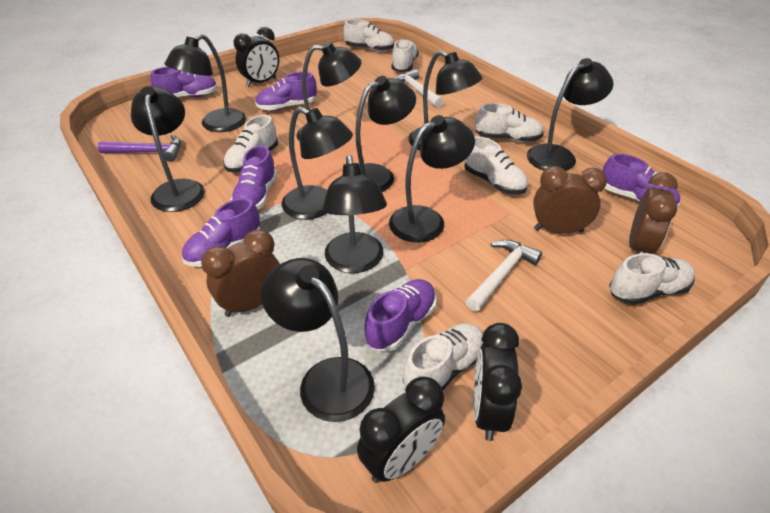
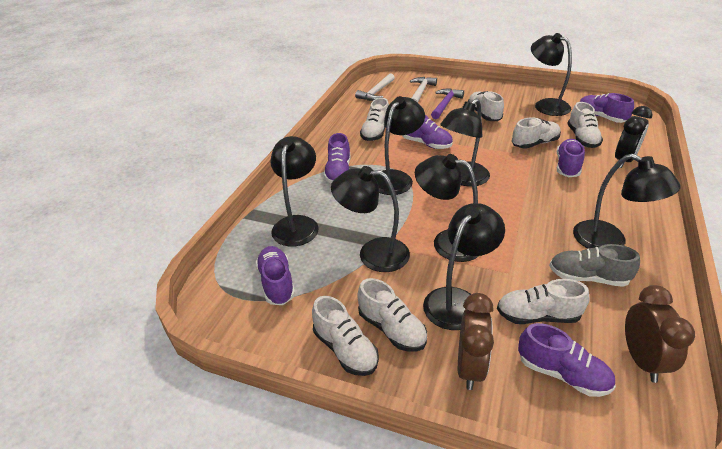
black clock: 3 -> 1
black lamp: 10 -> 8
brown clock: 3 -> 2
grey shoe: 0 -> 1

